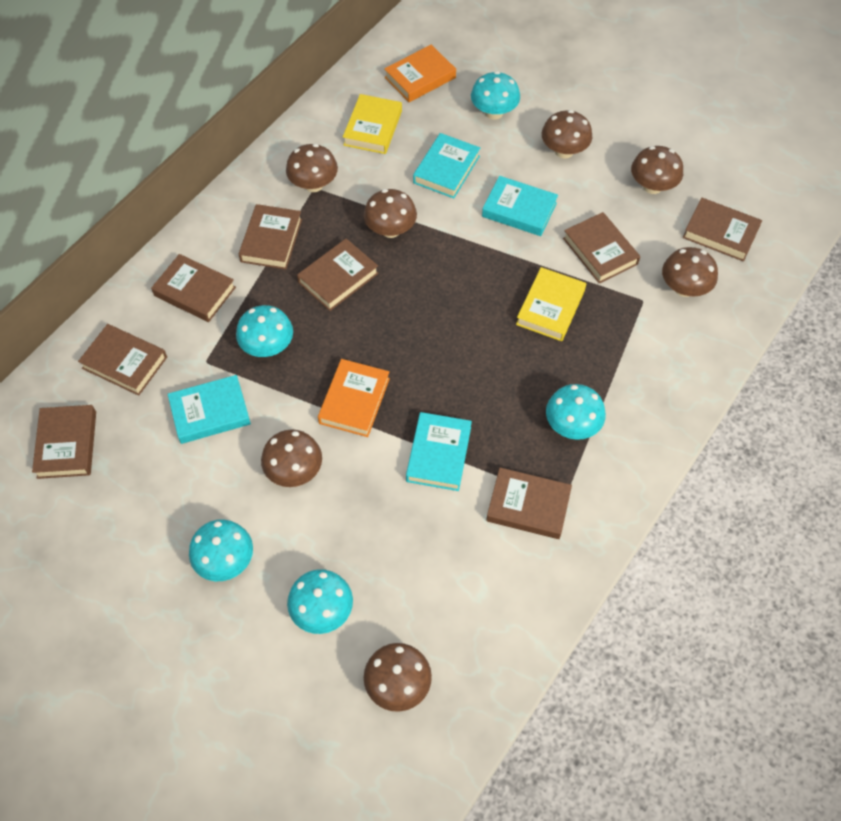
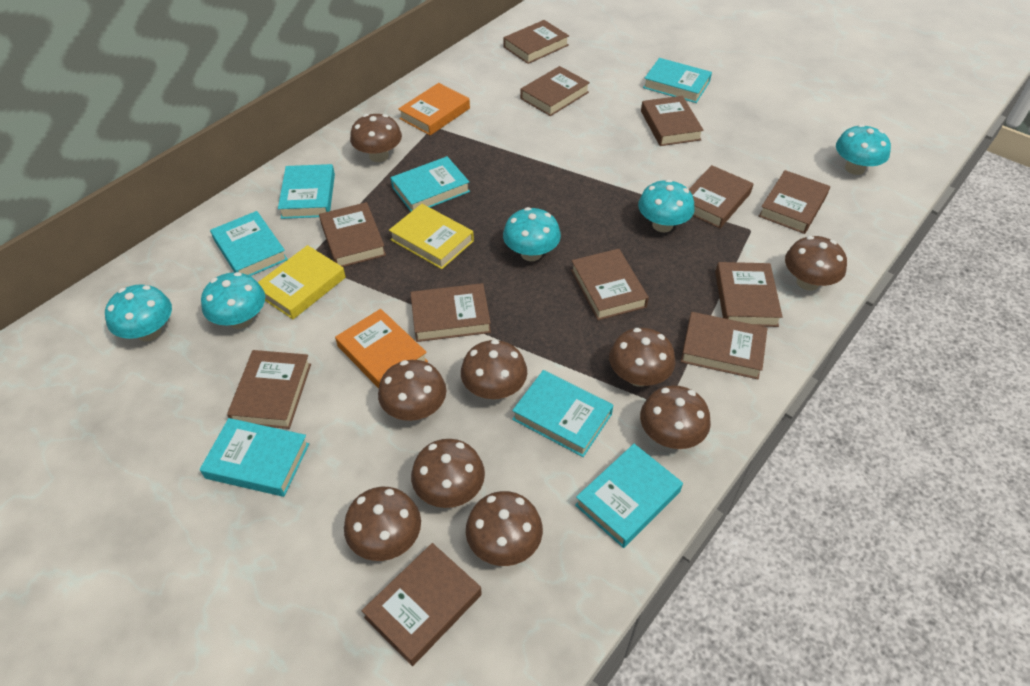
brown book: 8 -> 12
brown mushroom: 7 -> 9
turquoise book: 4 -> 7

